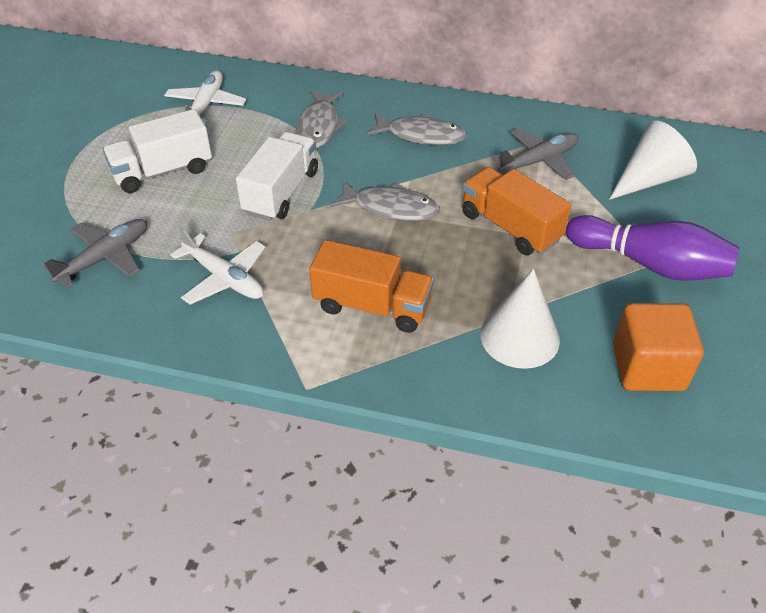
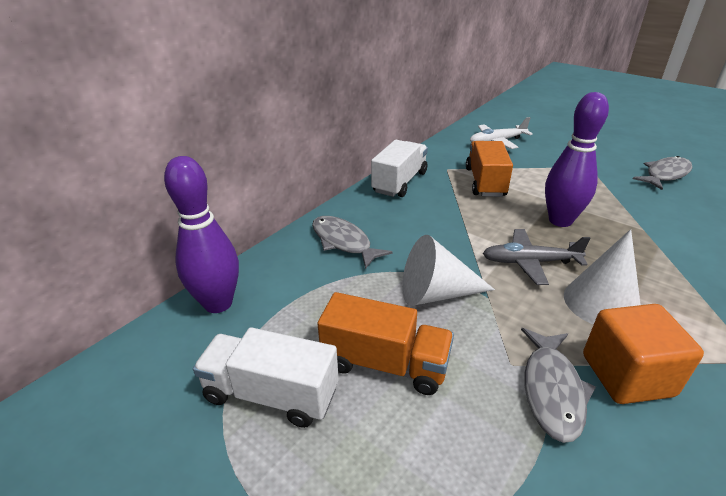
grey plane: 2 -> 1
purple bowling pin: 1 -> 2
white plane: 2 -> 1

